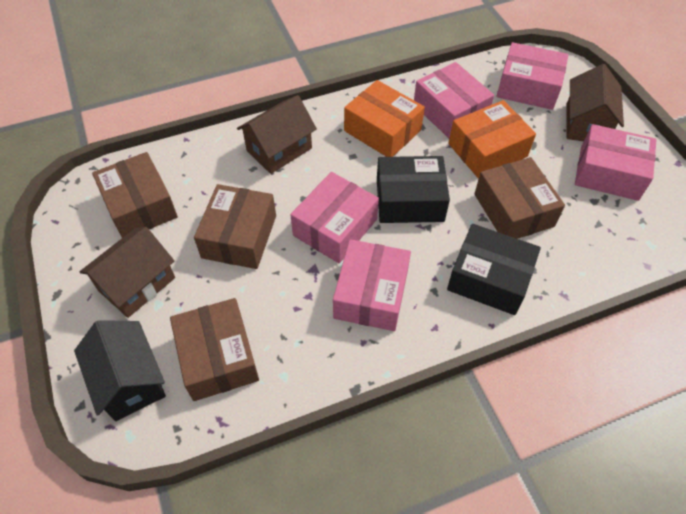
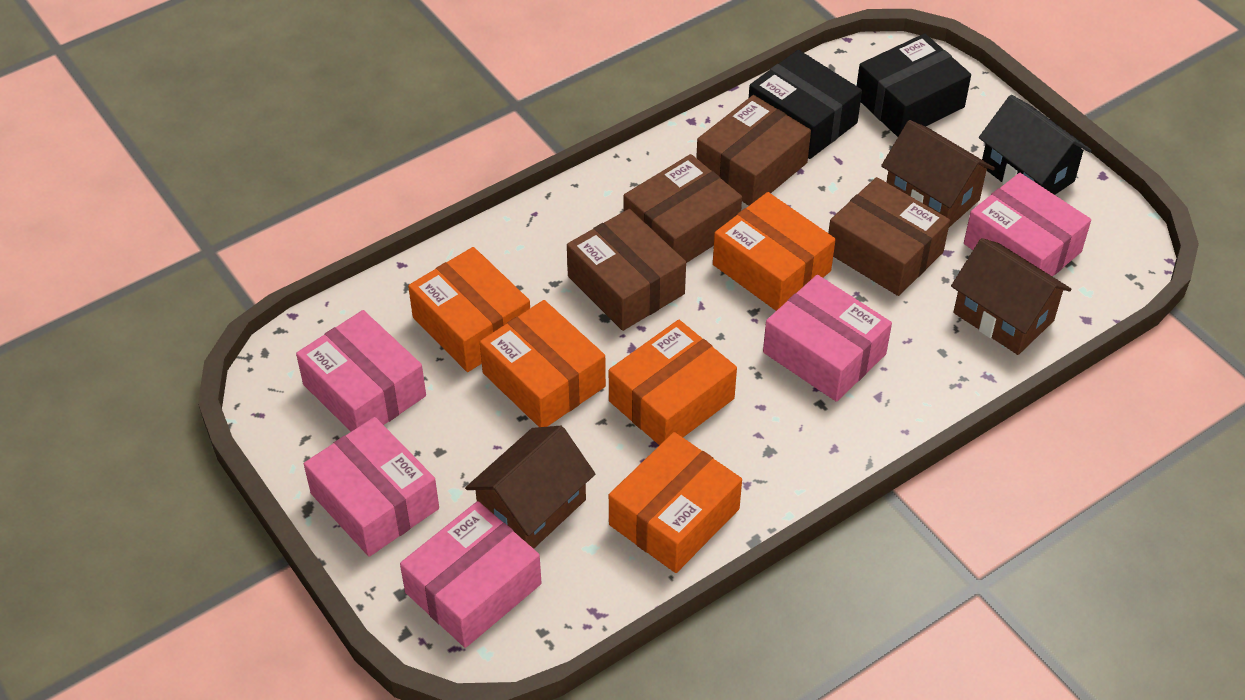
orange box: 2 -> 5

